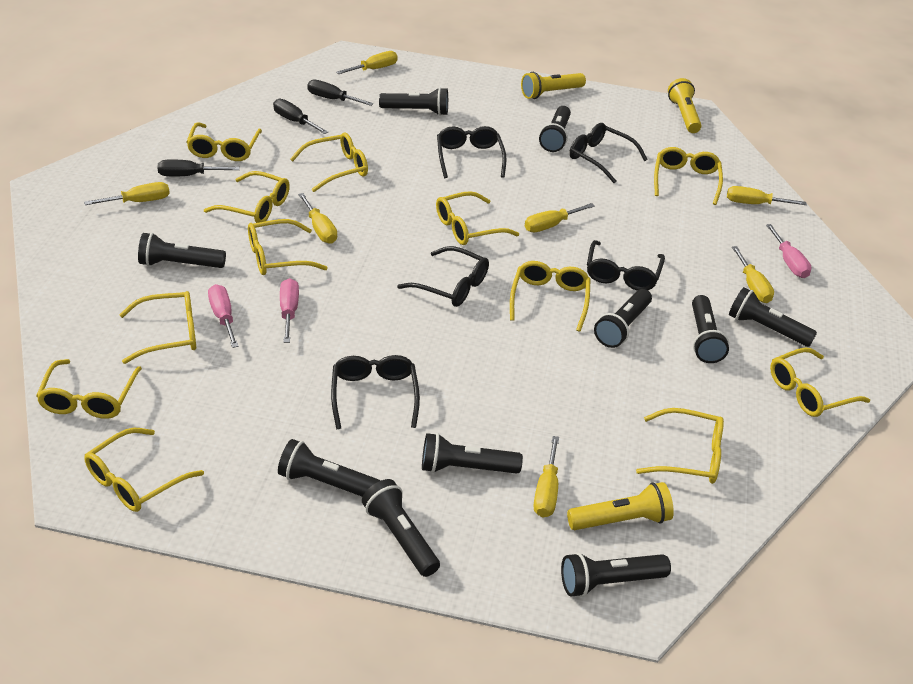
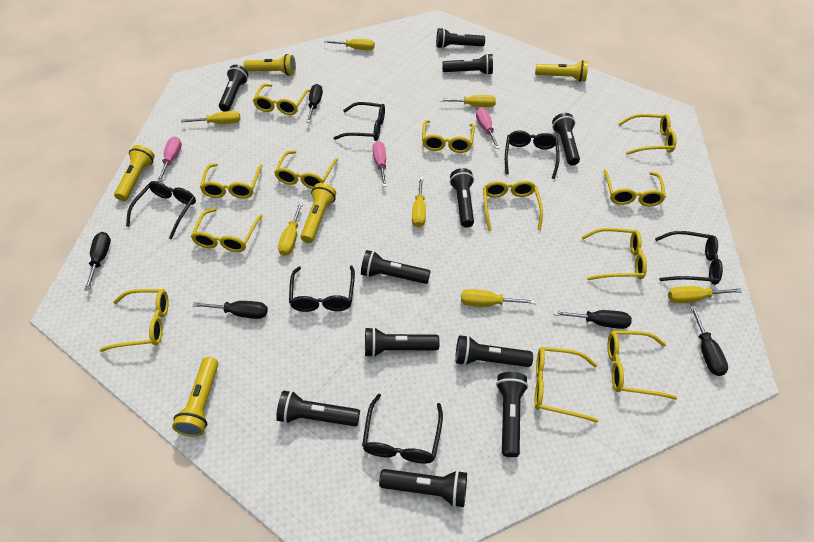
black flashlight: 10 -> 11
black glasses: 5 -> 6
black screwdriver: 3 -> 5
yellow flashlight: 3 -> 5

